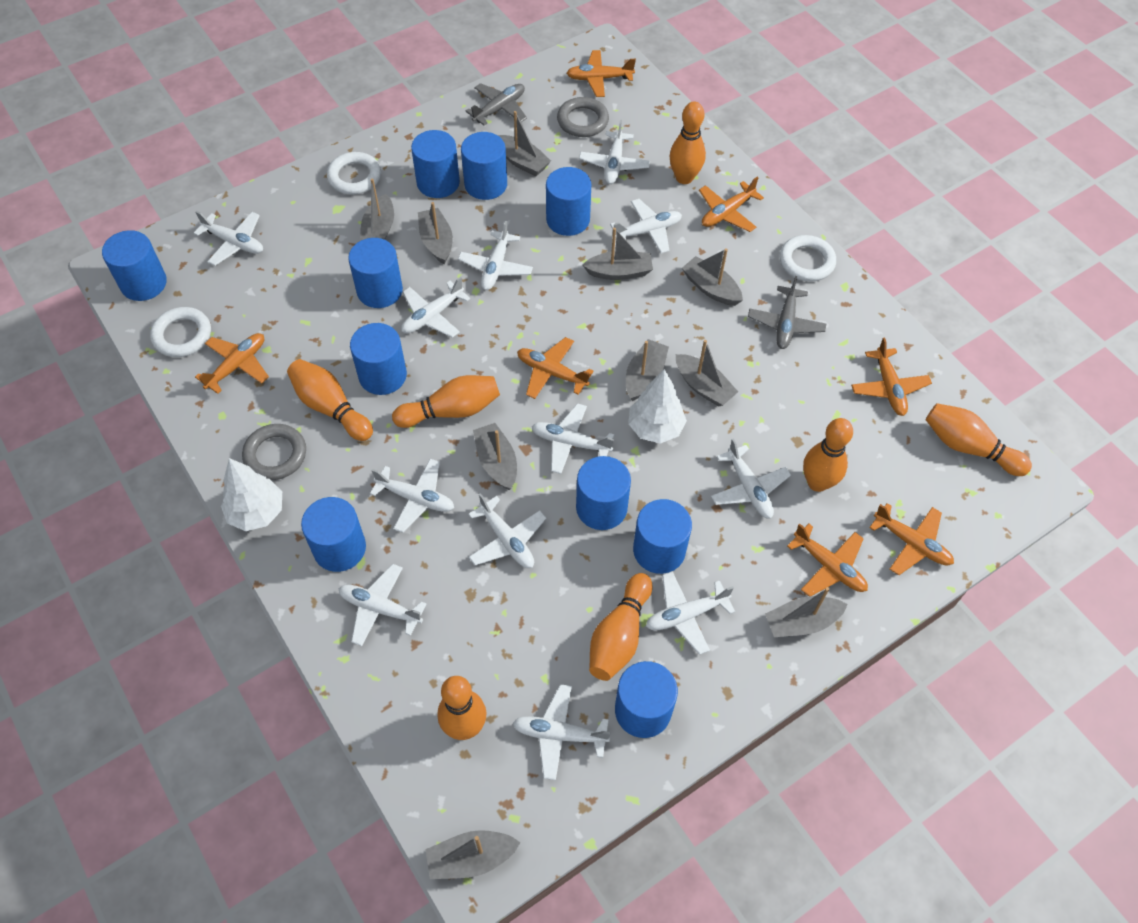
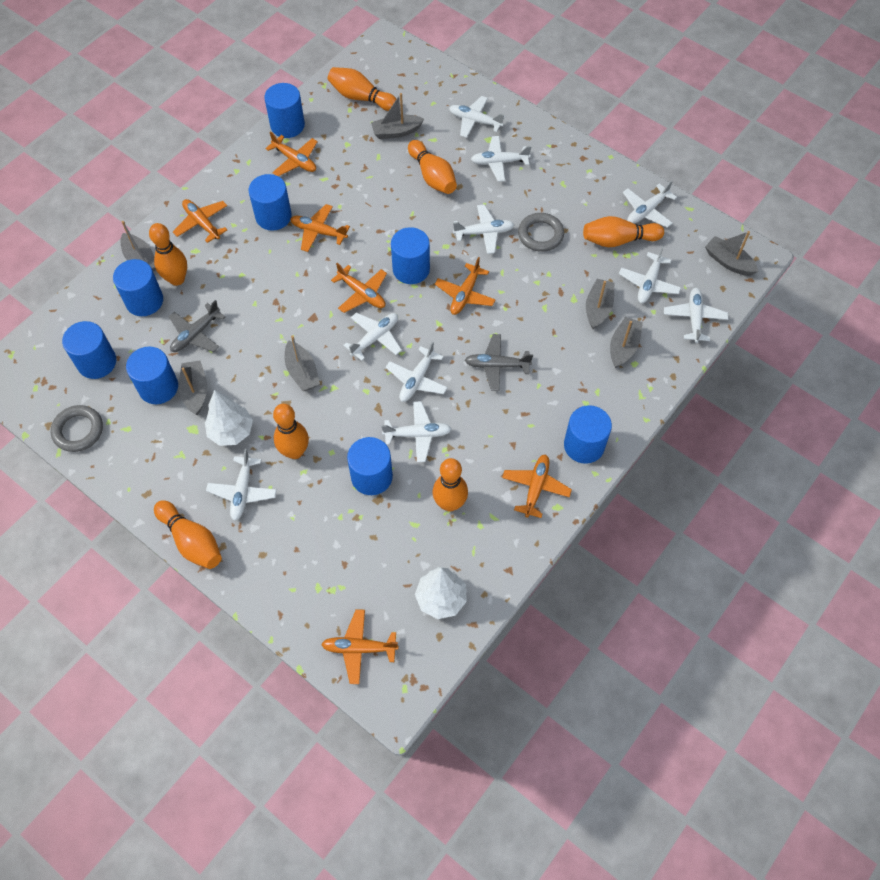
blue cylinder: 10 -> 8
grey boat: 10 -> 7
white plane: 12 -> 10
white ring: 3 -> 0

